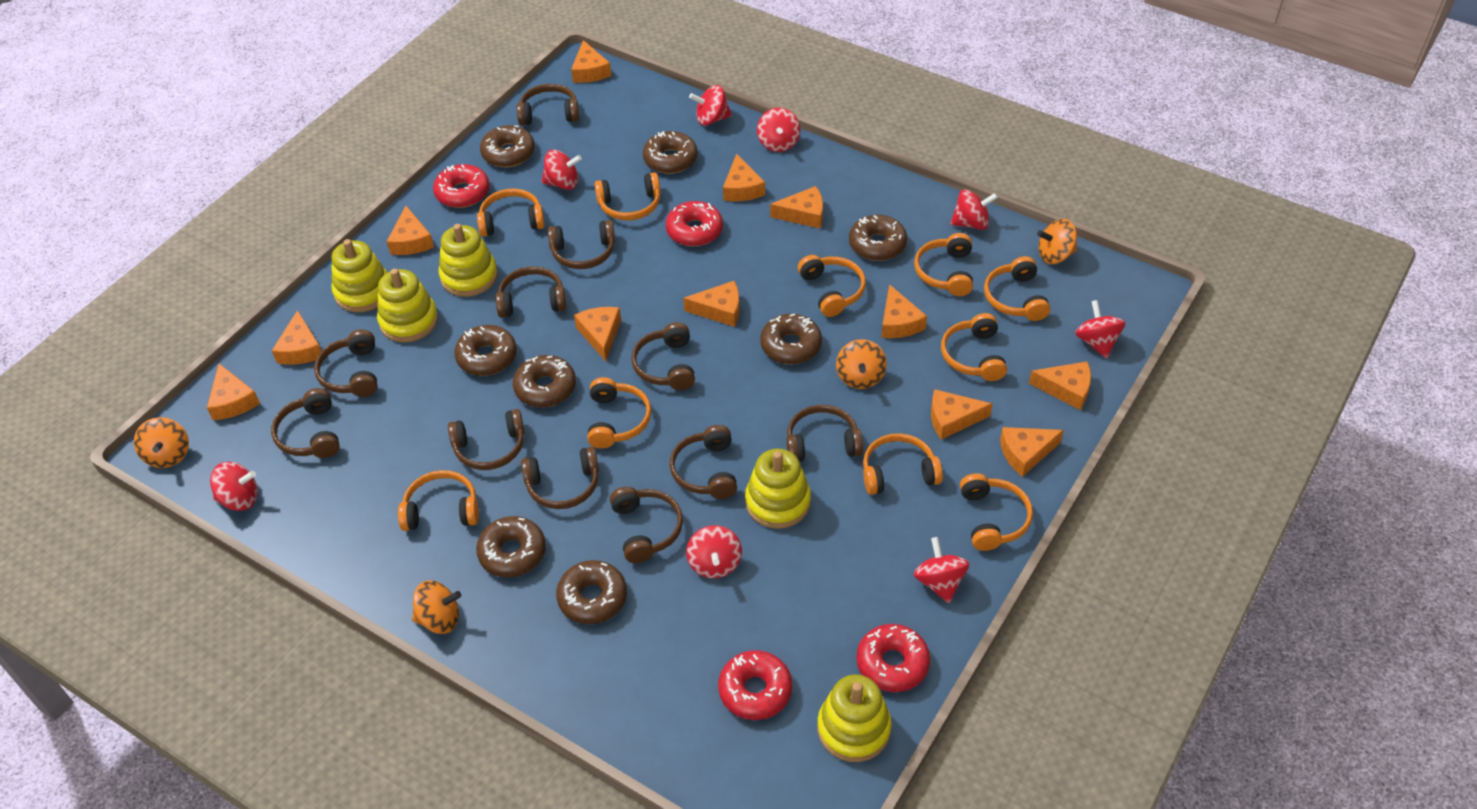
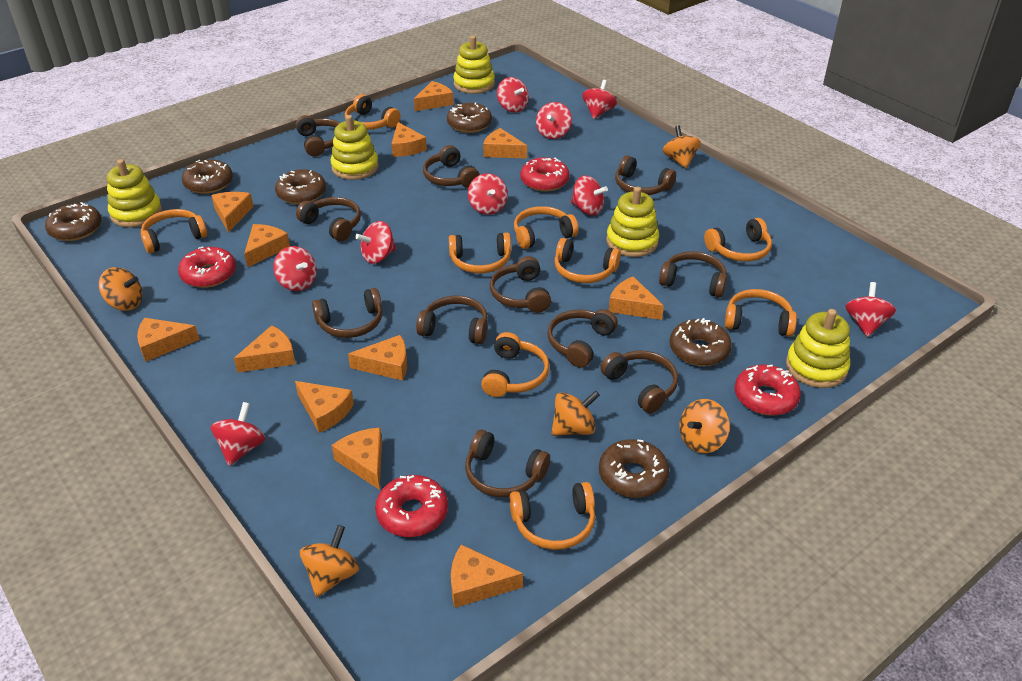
brown donut: 8 -> 6
orange headphones: 10 -> 9
orange spinning top: 4 -> 5
red spinning top: 8 -> 9

